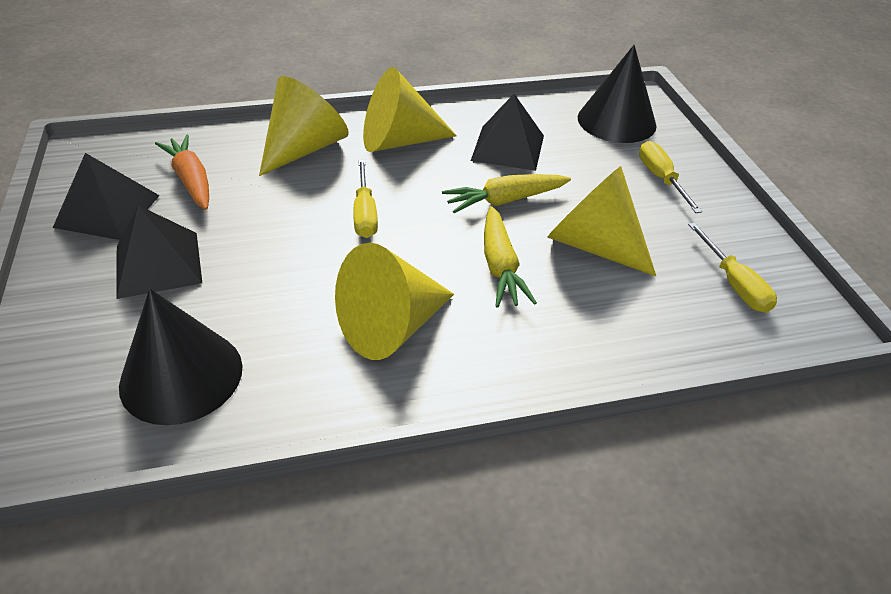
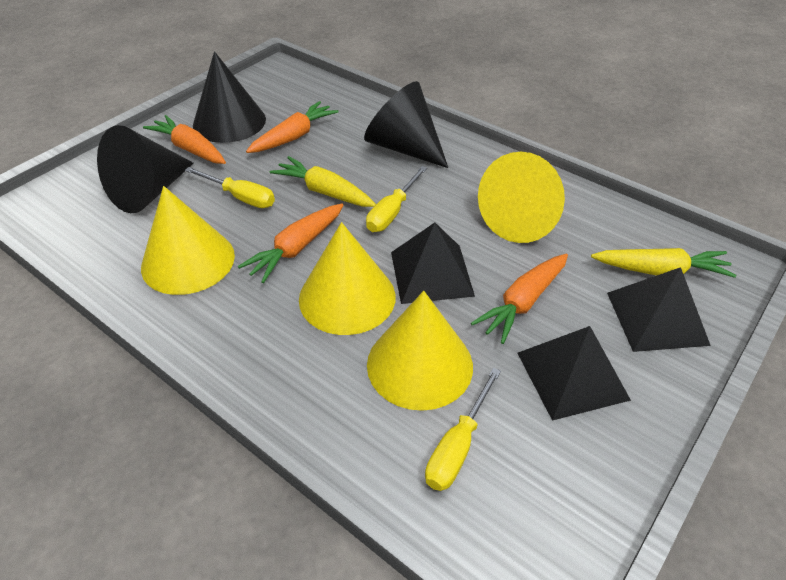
black cone: 2 -> 3
orange carrot: 1 -> 4

